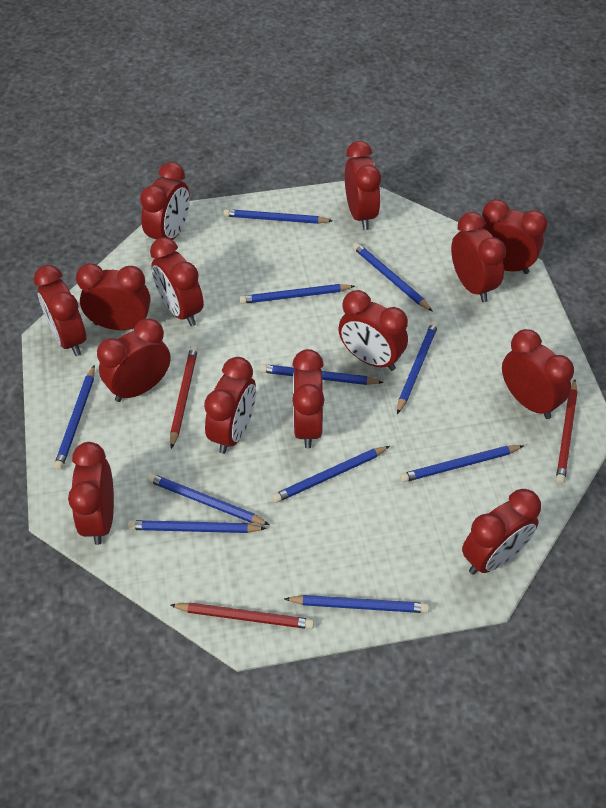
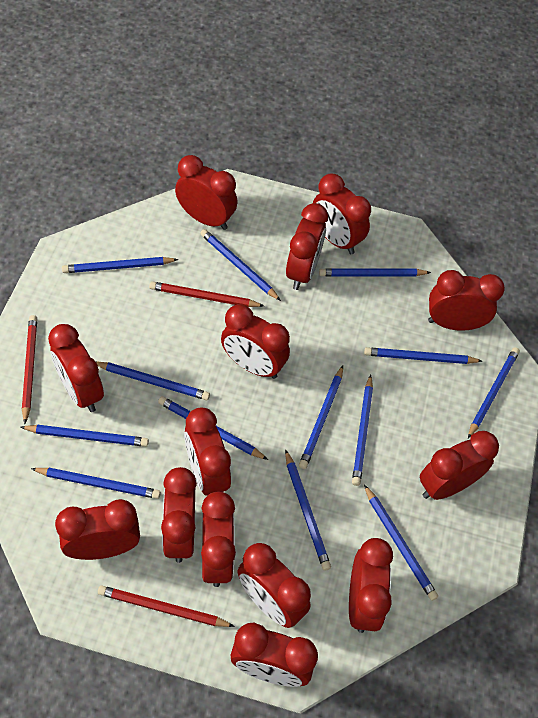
blue pencil: 11 -> 13

